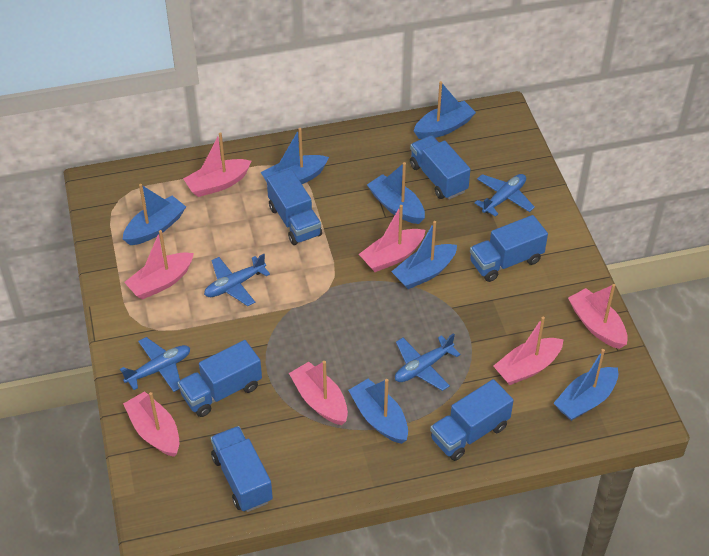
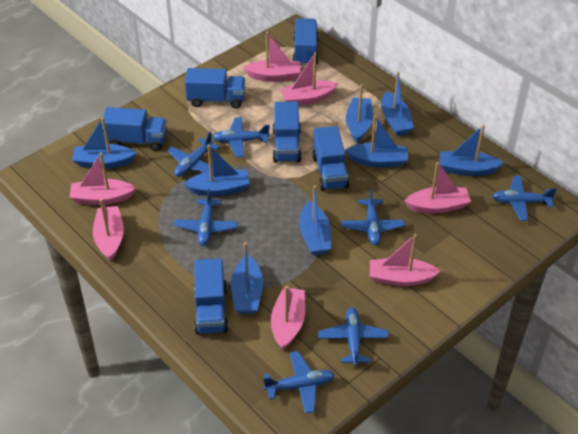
blue boat: 7 -> 8
blue plane: 4 -> 7

